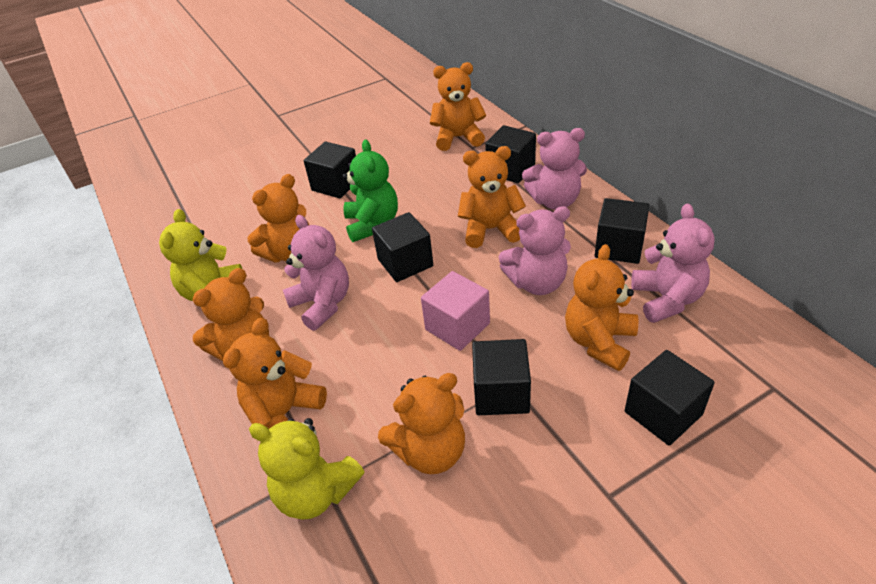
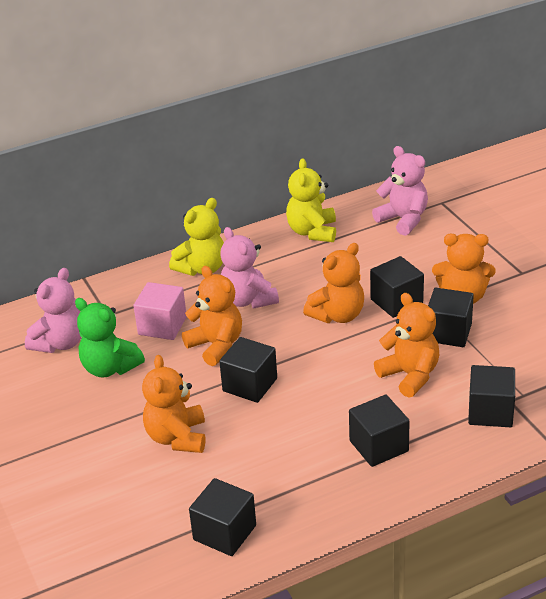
orange teddy bear: 7 -> 5
pink teddy bear: 4 -> 3

